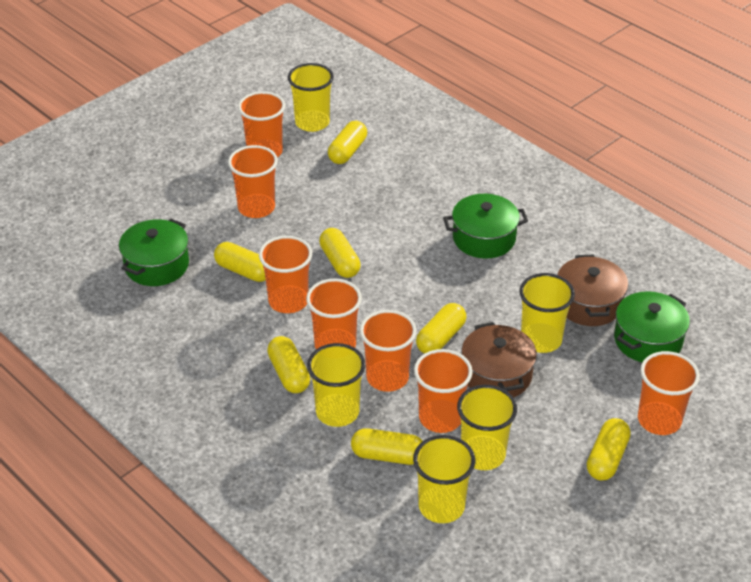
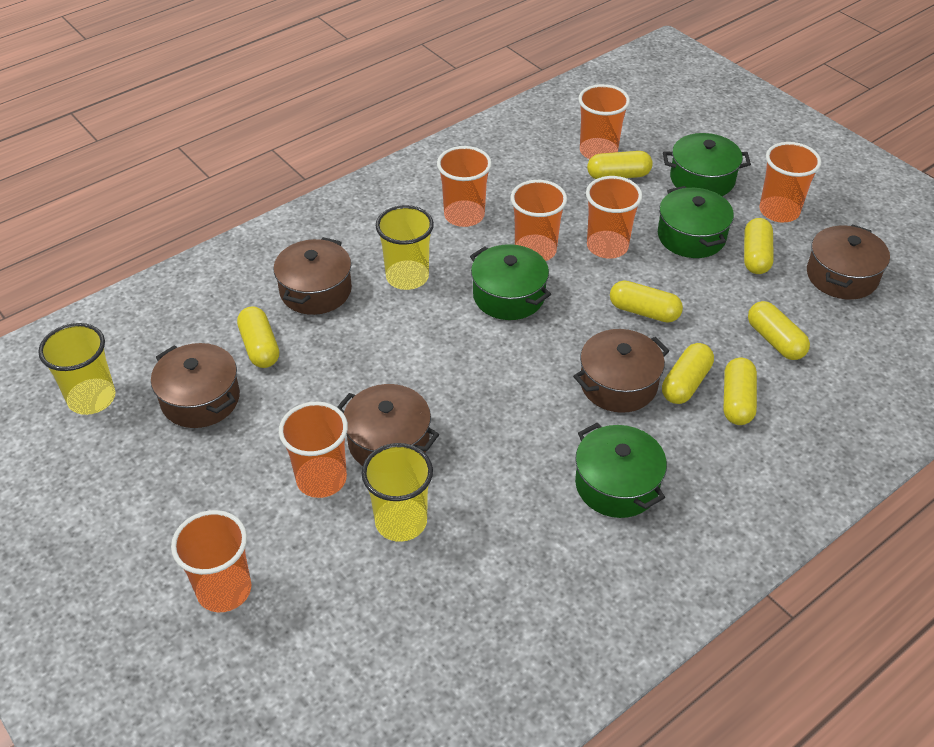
brown pot: 2 -> 5
green pot: 3 -> 4
yellow cup: 5 -> 3

